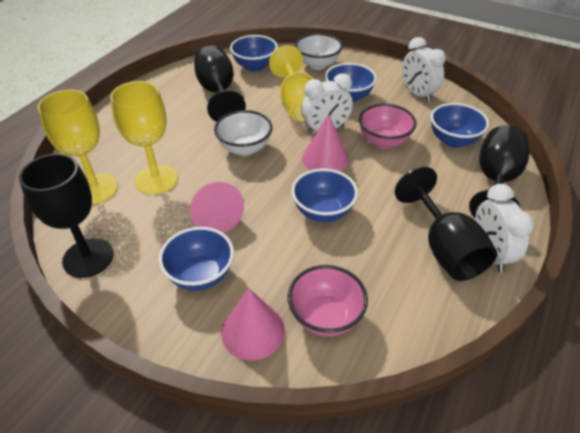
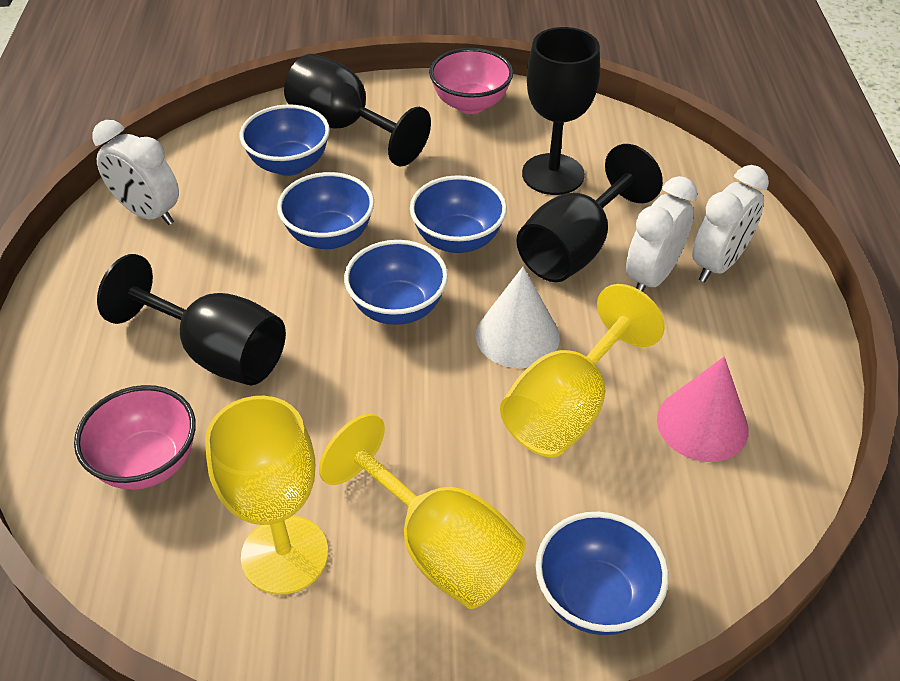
pink cone: 3 -> 1
white bowl: 2 -> 0
white cone: 0 -> 1

